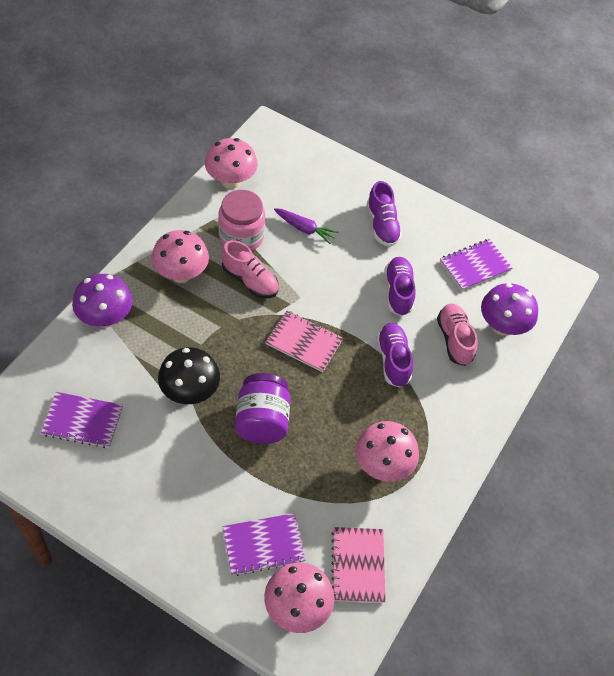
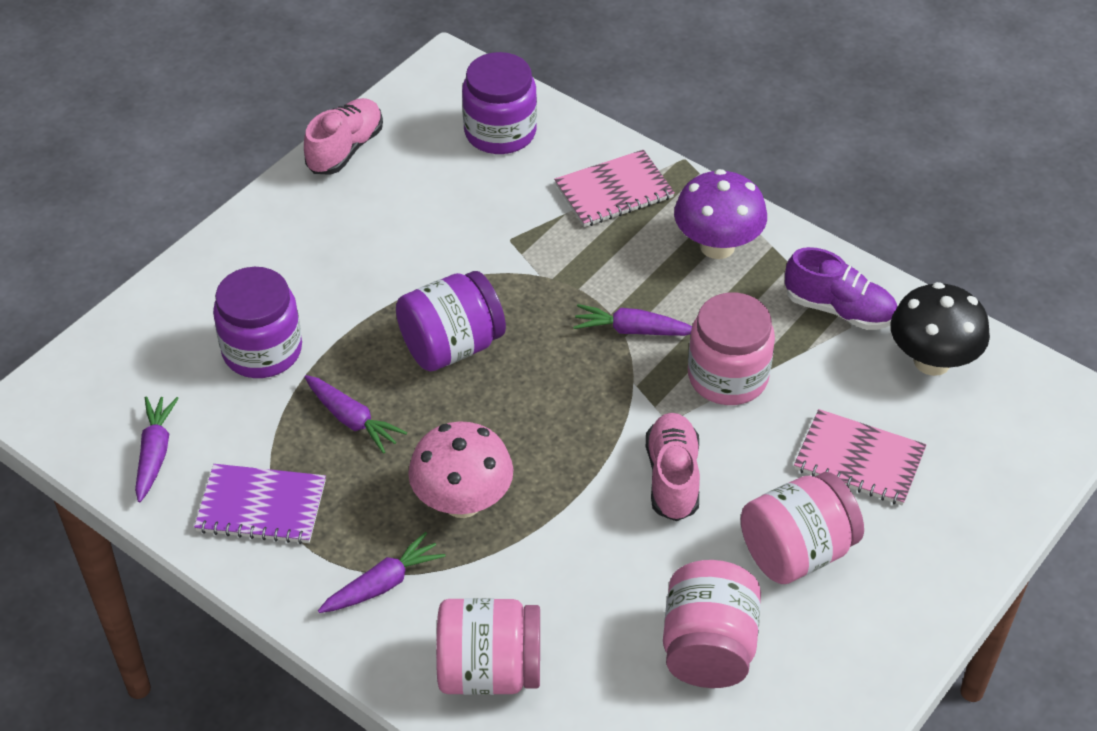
pink jar: 1 -> 4
pink mushroom: 4 -> 1
purple carrot: 1 -> 4
purple jar: 1 -> 3
purple mushroom: 2 -> 1
purple notebook: 3 -> 1
purple shoe: 3 -> 1

